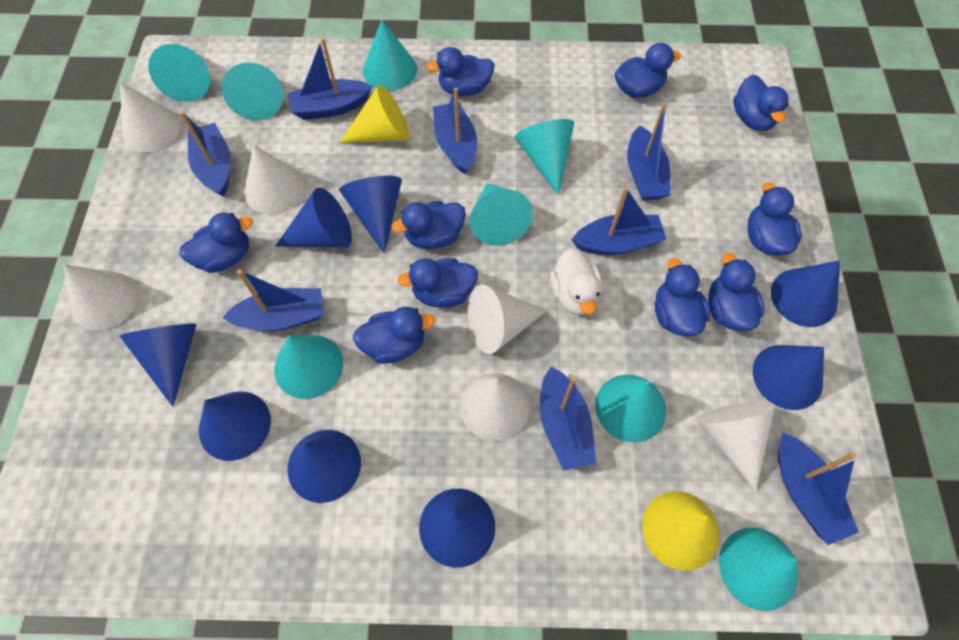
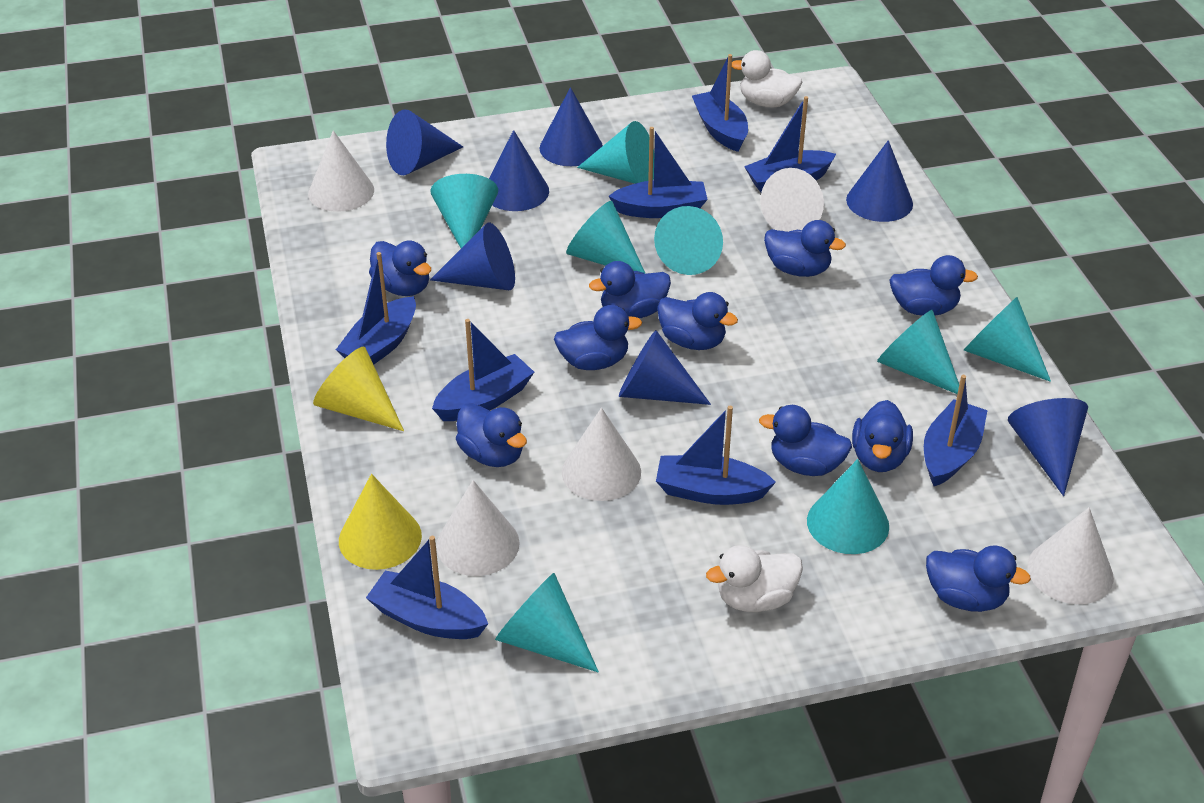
blue cone: 8 -> 7
white cone: 6 -> 5
white duck: 1 -> 2

